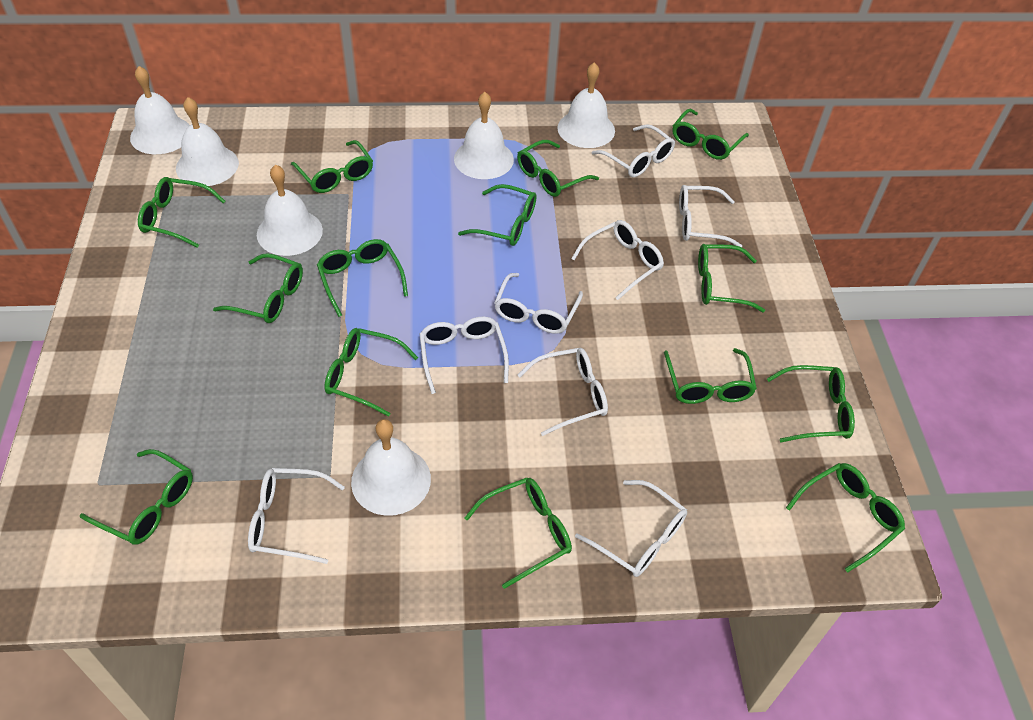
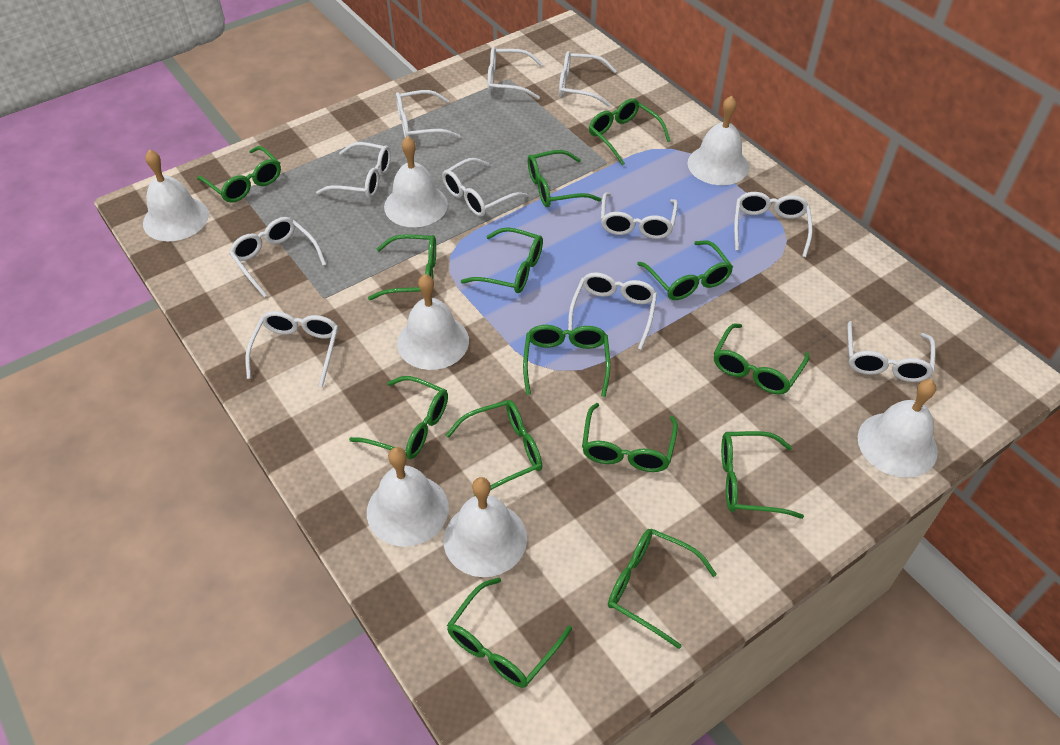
white bell: 6 -> 7
white glasses: 8 -> 11

